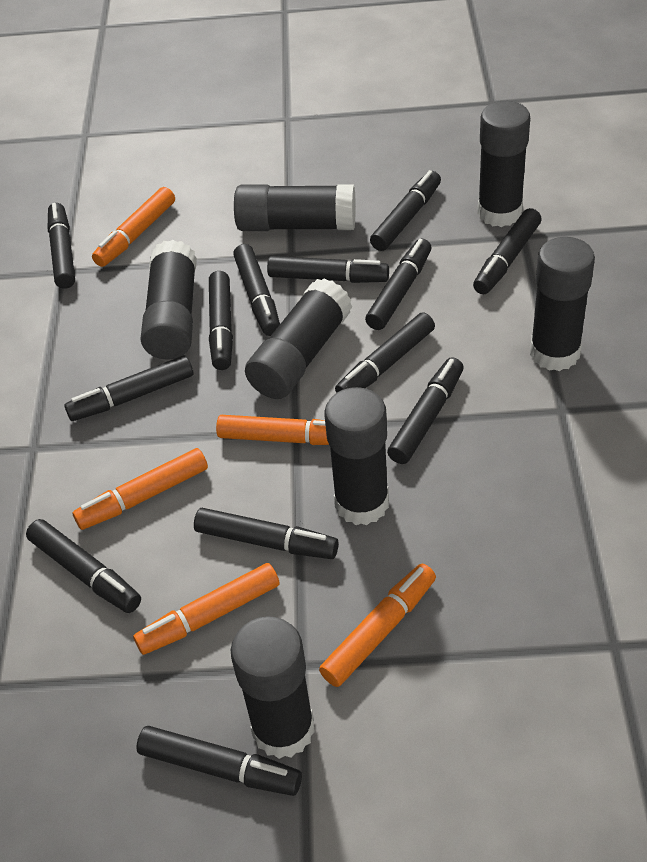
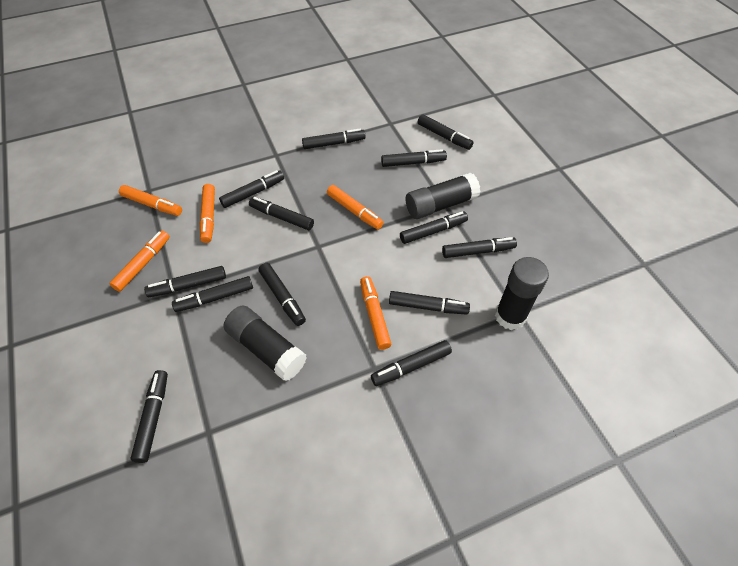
black glue stick: 7 -> 3

